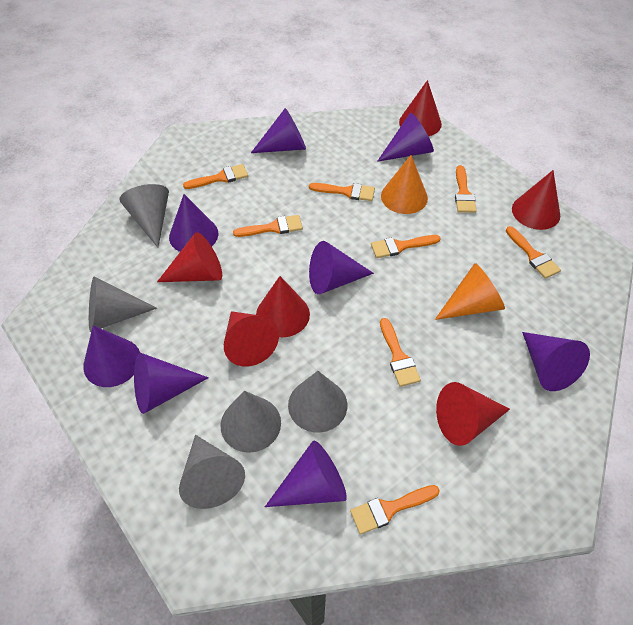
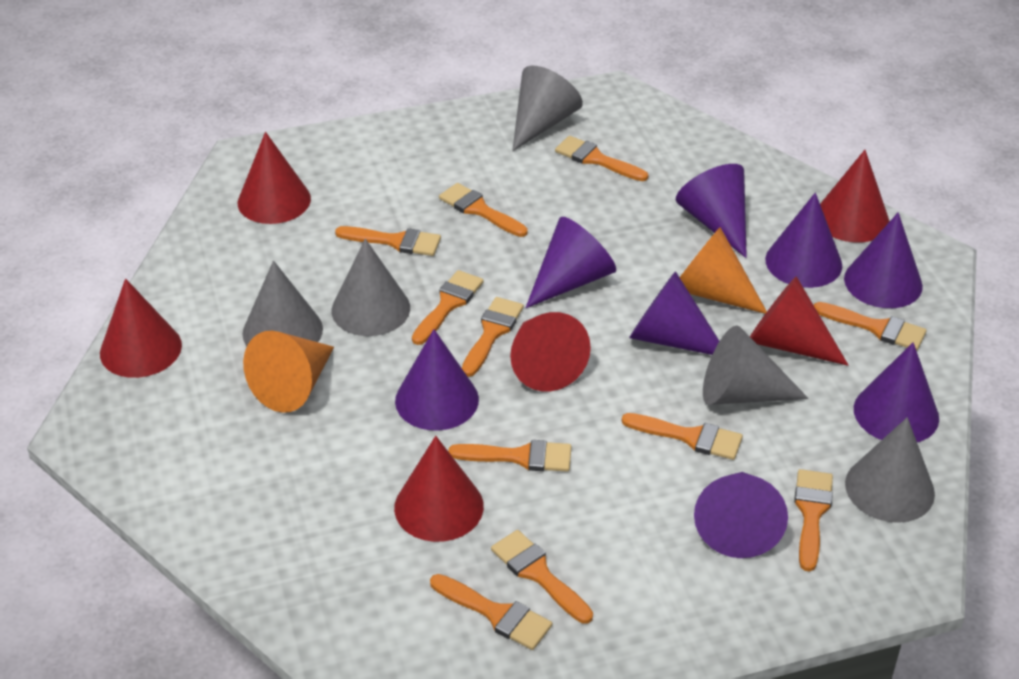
orange brush: 8 -> 11

